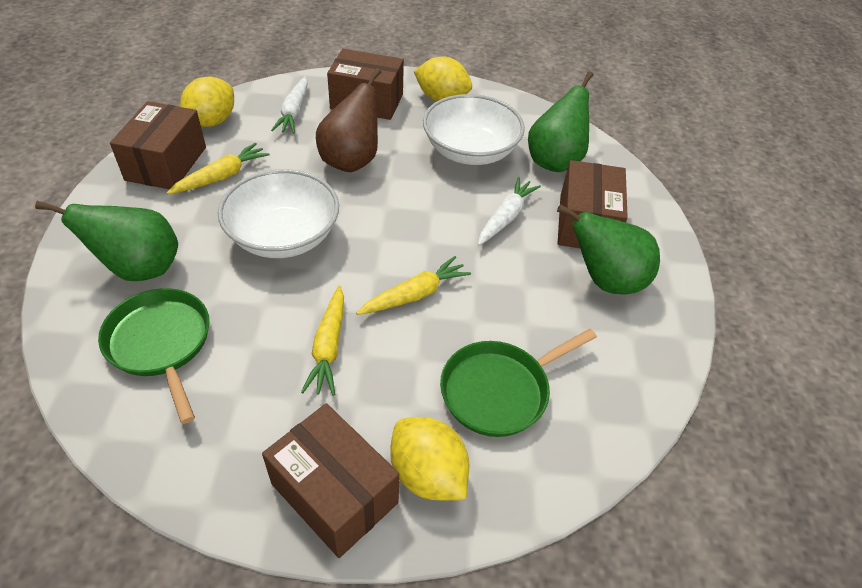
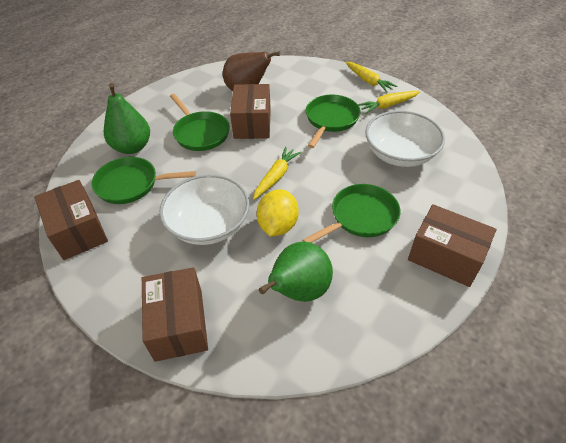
green pan: 2 -> 4
green pear: 3 -> 2
white carrot: 2 -> 0
yellow lemon: 3 -> 1

